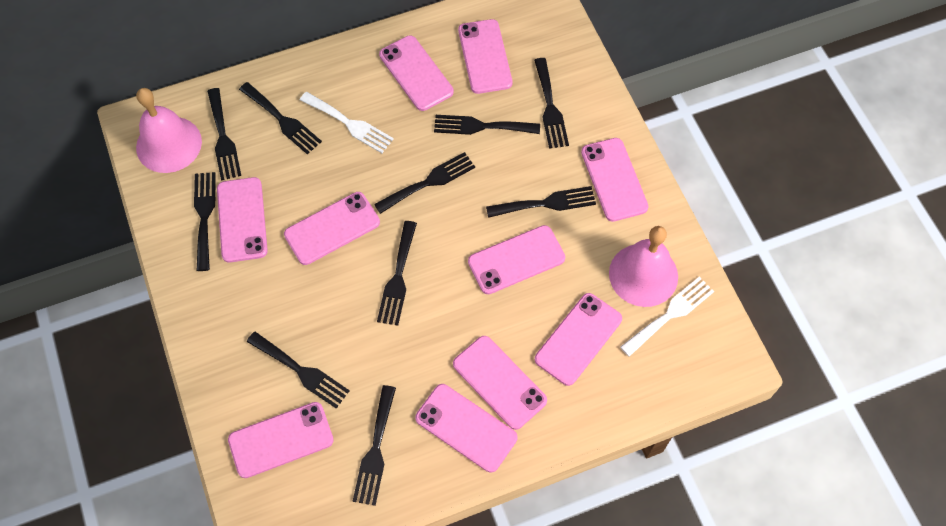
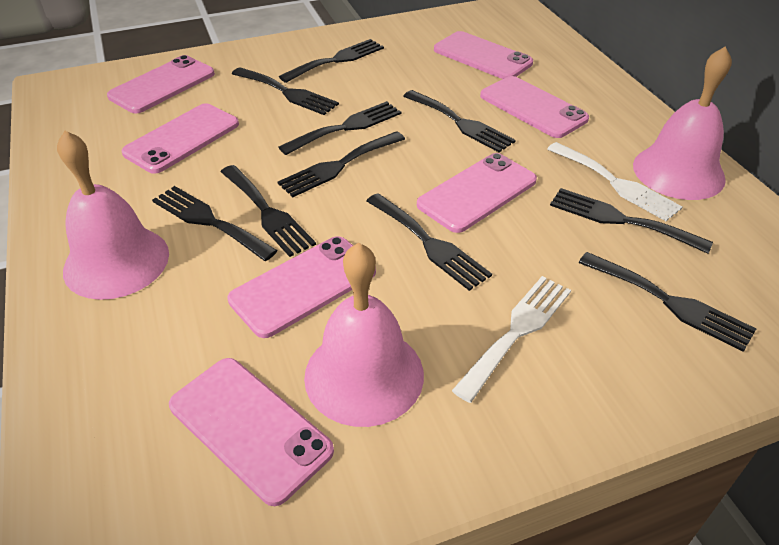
pink bell: 2 -> 3
pink phone: 10 -> 7

